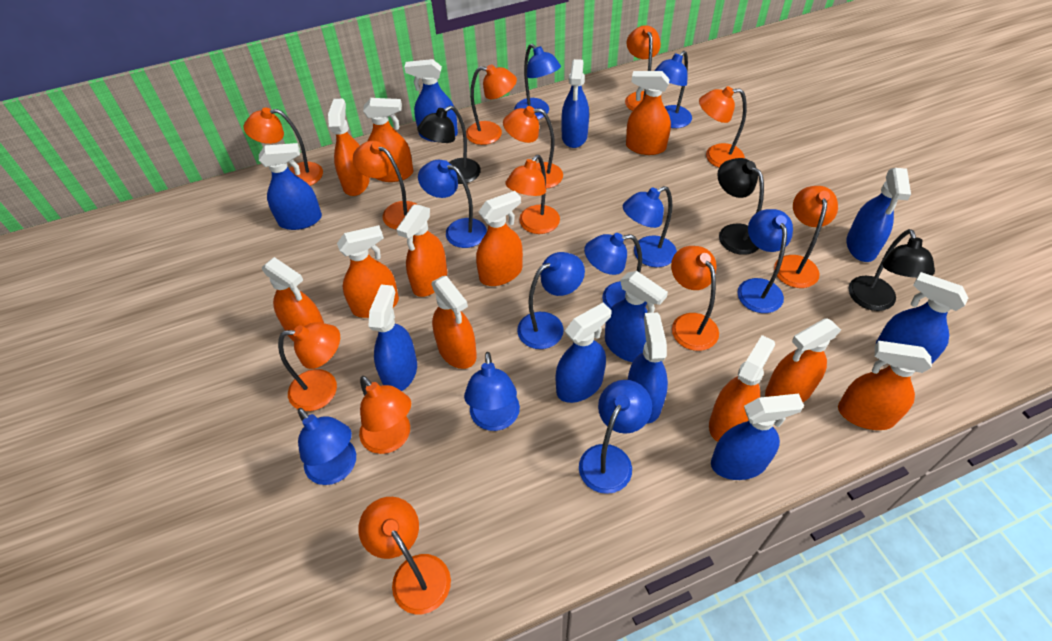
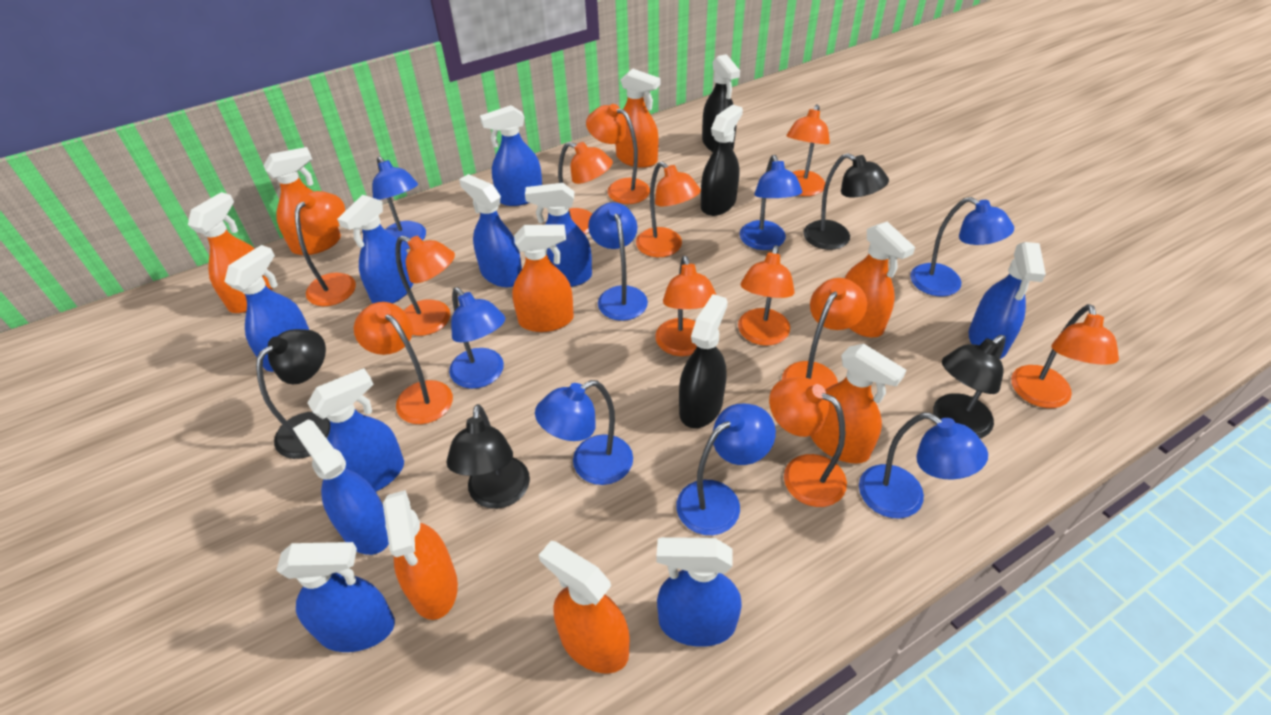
black lamp: 3 -> 4
black spray bottle: 0 -> 3
blue lamp: 10 -> 8
orange spray bottle: 11 -> 8

